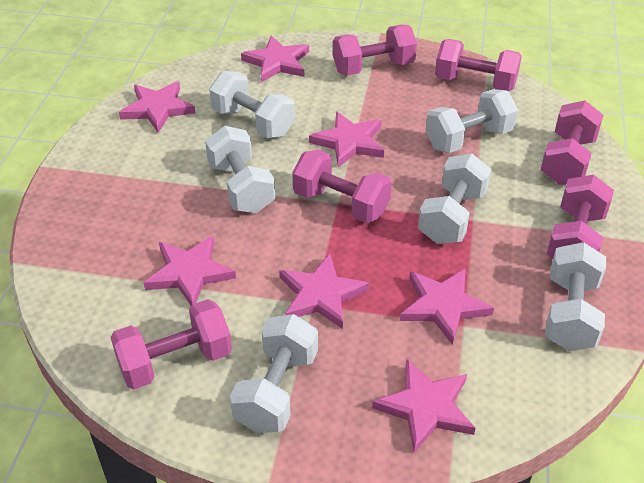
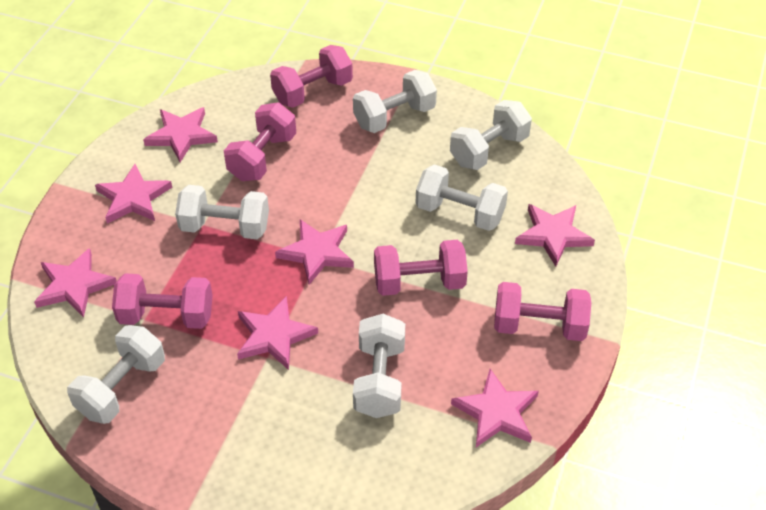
pink dumbbell: 6 -> 5

